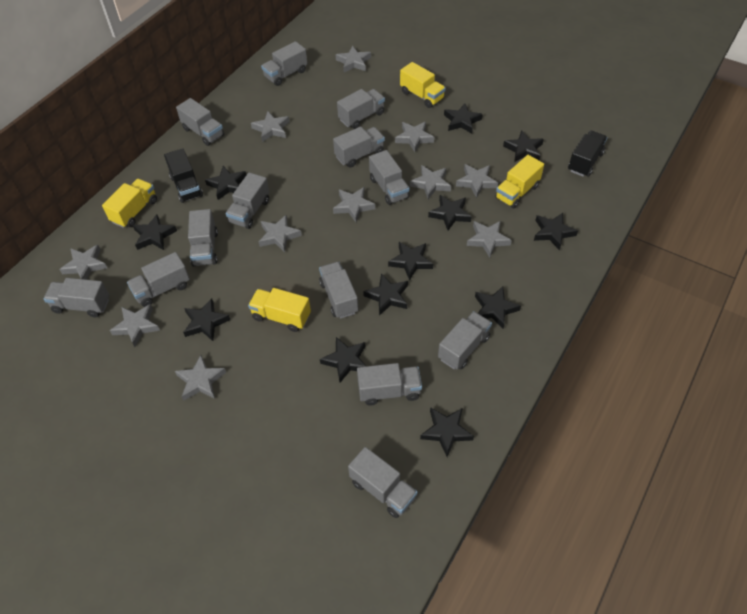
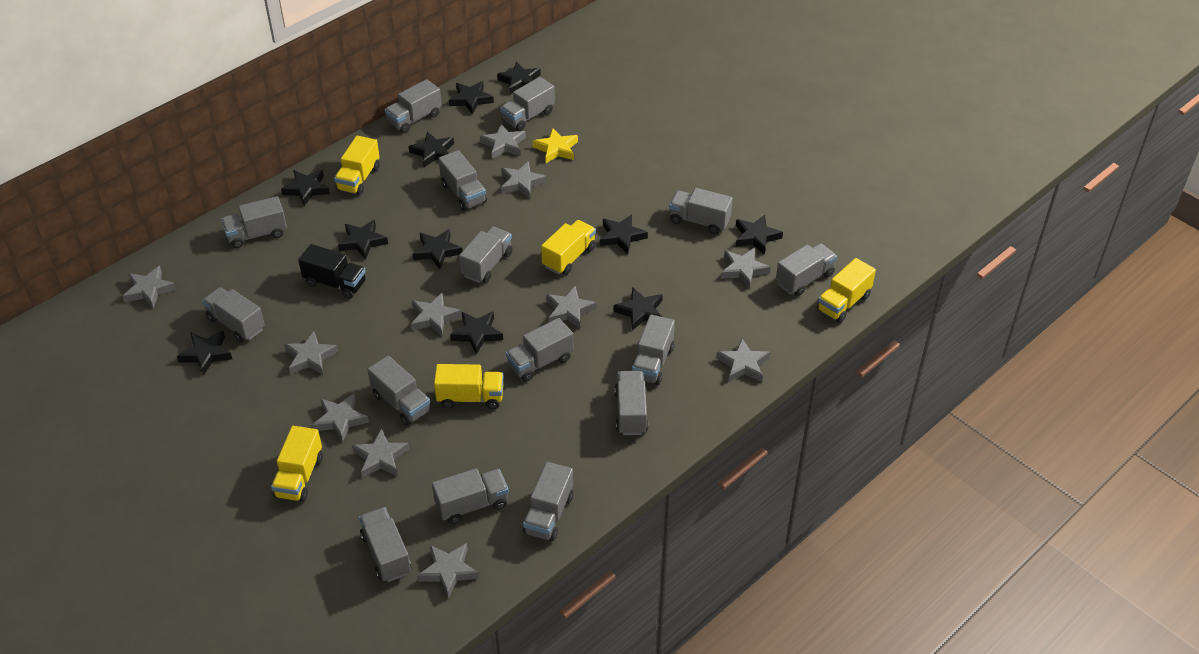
black star: 12 -> 11
black truck: 2 -> 1
grey truck: 13 -> 15
yellow star: 0 -> 1
yellow truck: 4 -> 5

